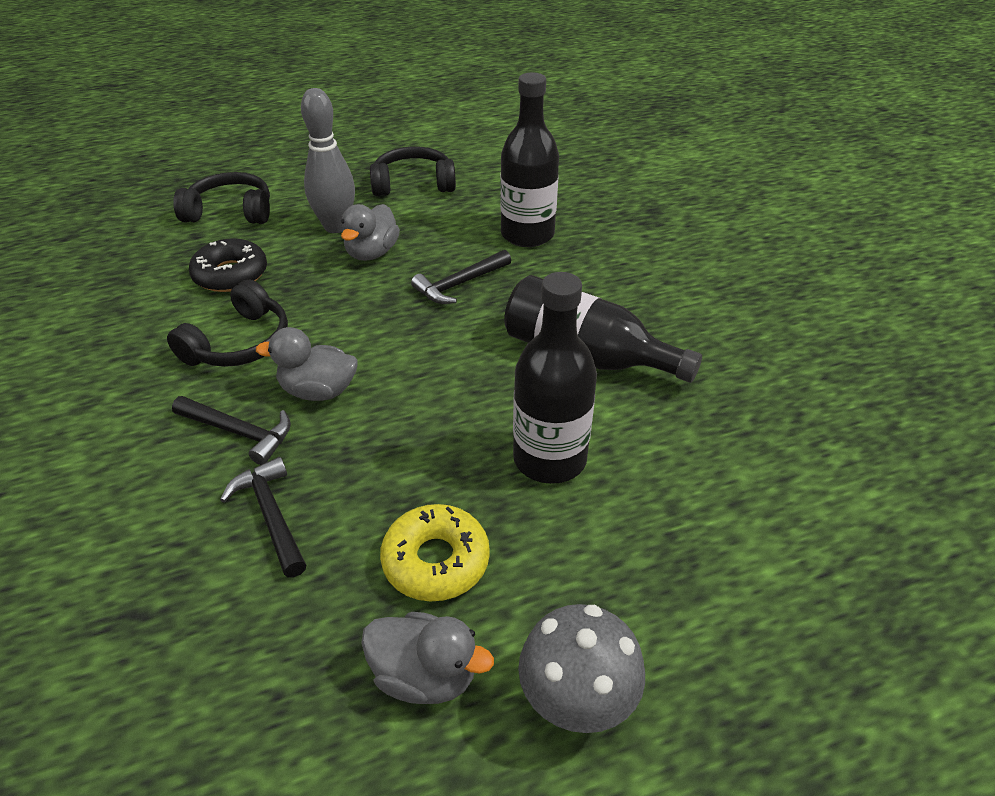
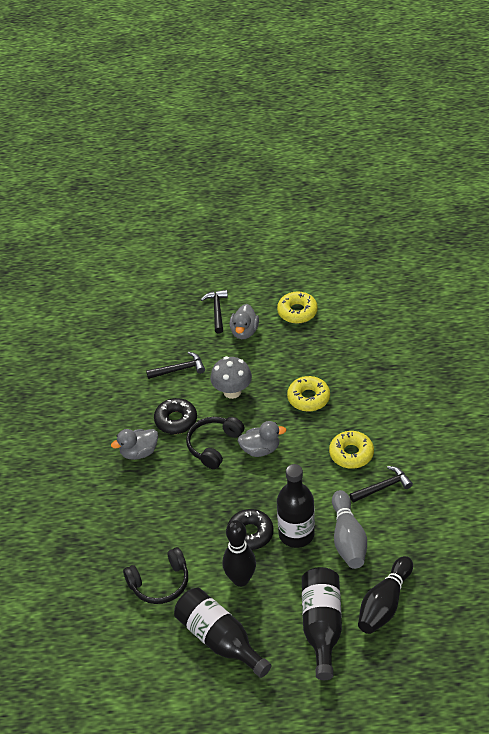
black bowling pin: 0 -> 2
black donut: 1 -> 2
black headphones: 3 -> 2
yellow donut: 1 -> 3

